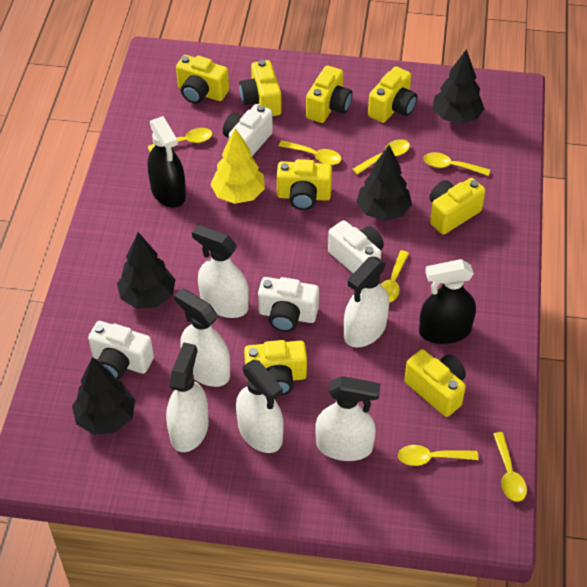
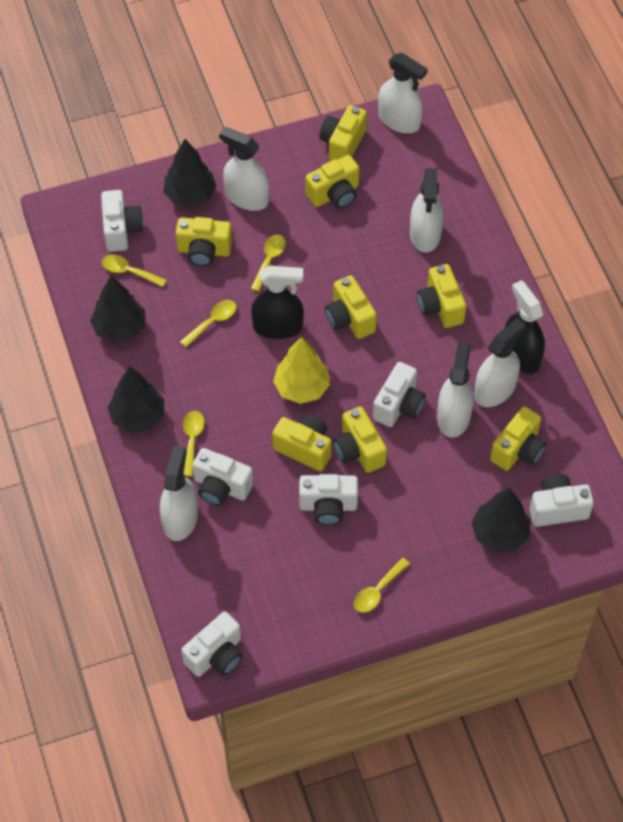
white camera: 4 -> 6
yellow spoon: 7 -> 5

